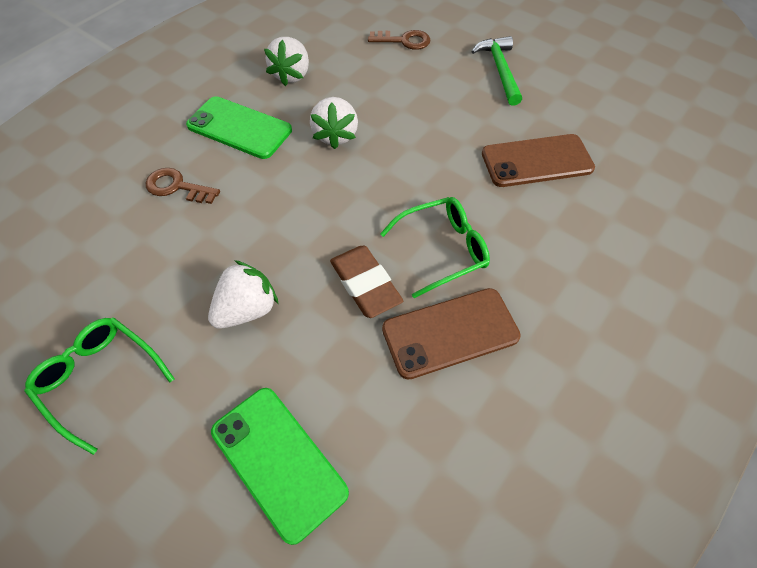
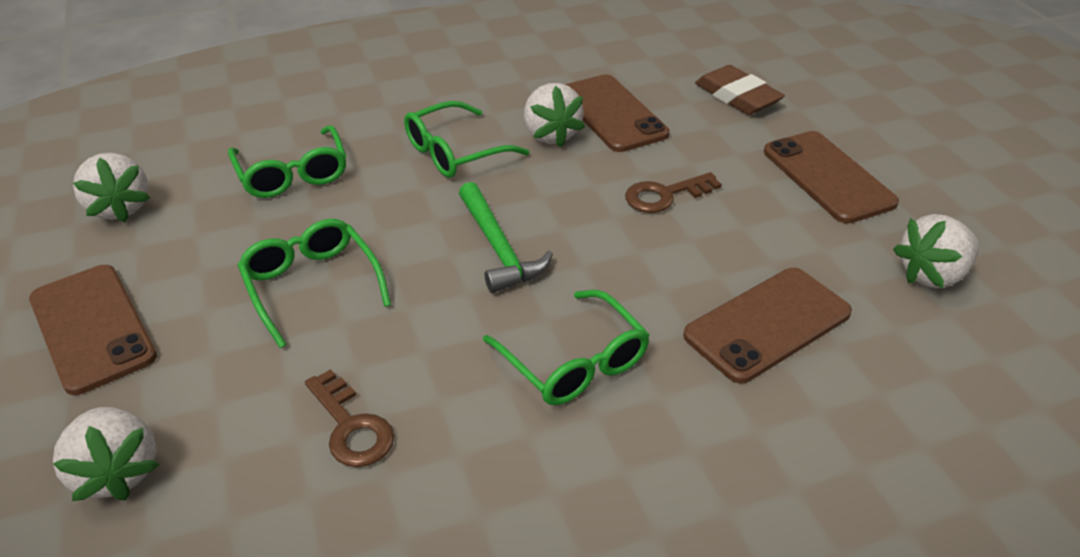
brown phone: 2 -> 4
green glasses: 2 -> 4
green phone: 2 -> 0
white strawberry: 3 -> 4

